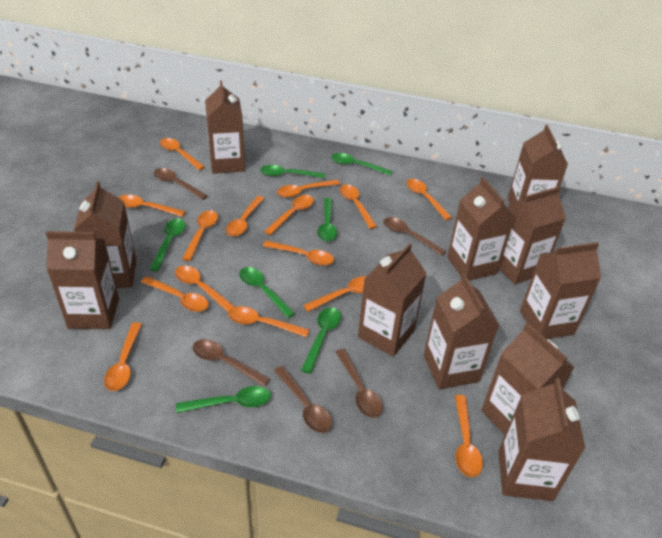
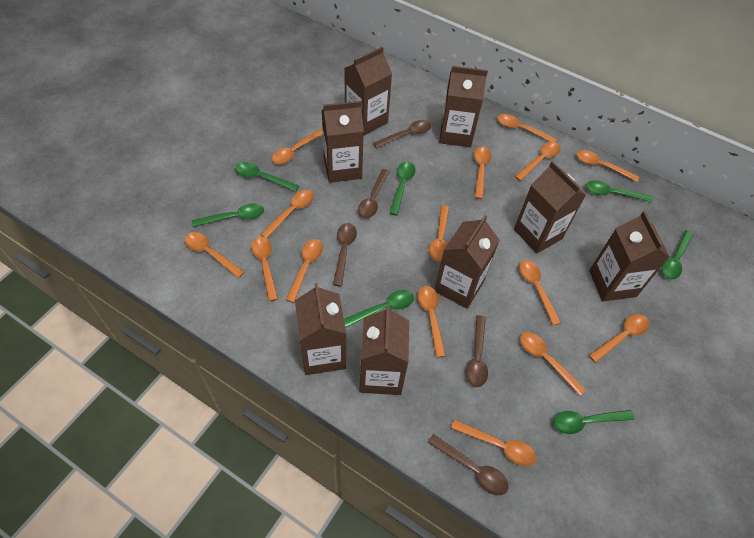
brown carton: 11 -> 8

